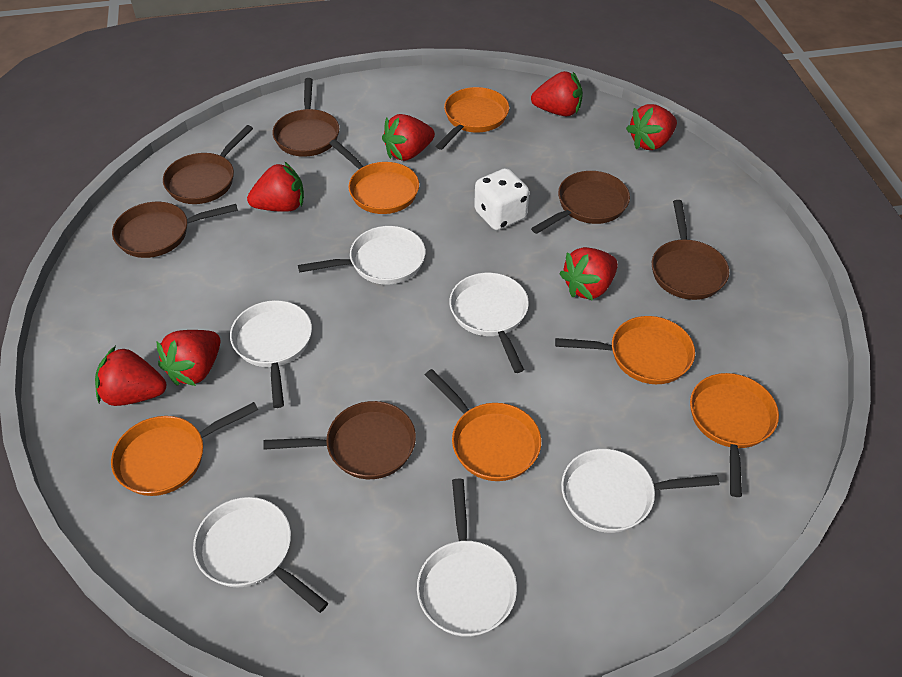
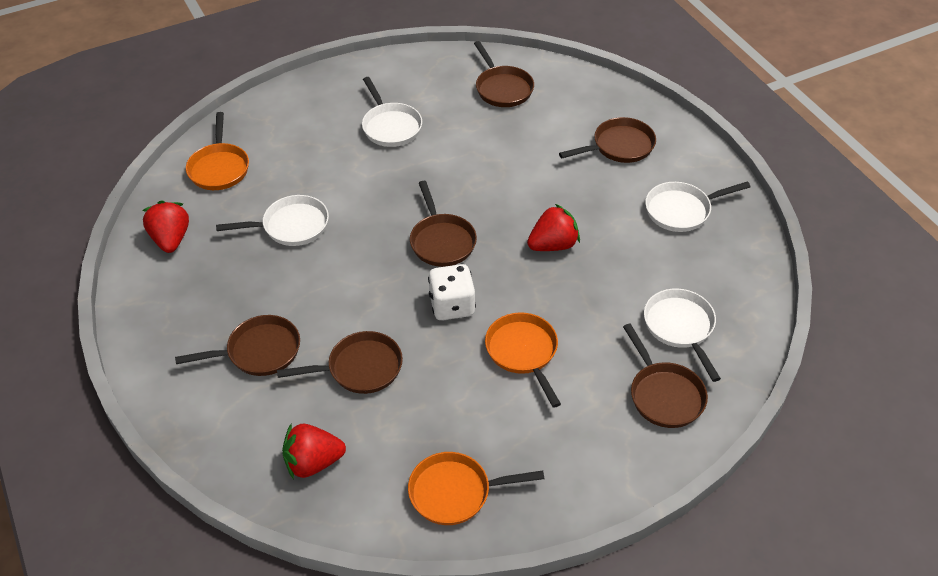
orange pan: 6 -> 3
red strawberry: 7 -> 3
white pan: 6 -> 4

